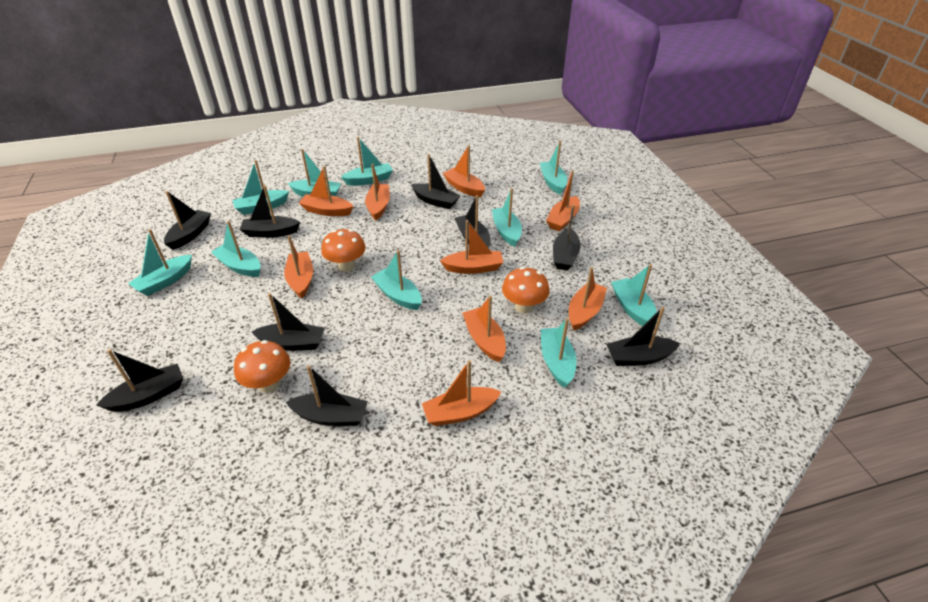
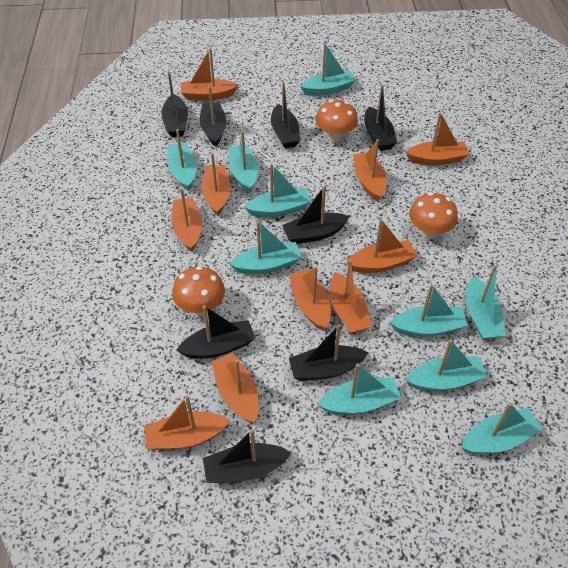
black boat: 9 -> 8
orange boat: 9 -> 10

